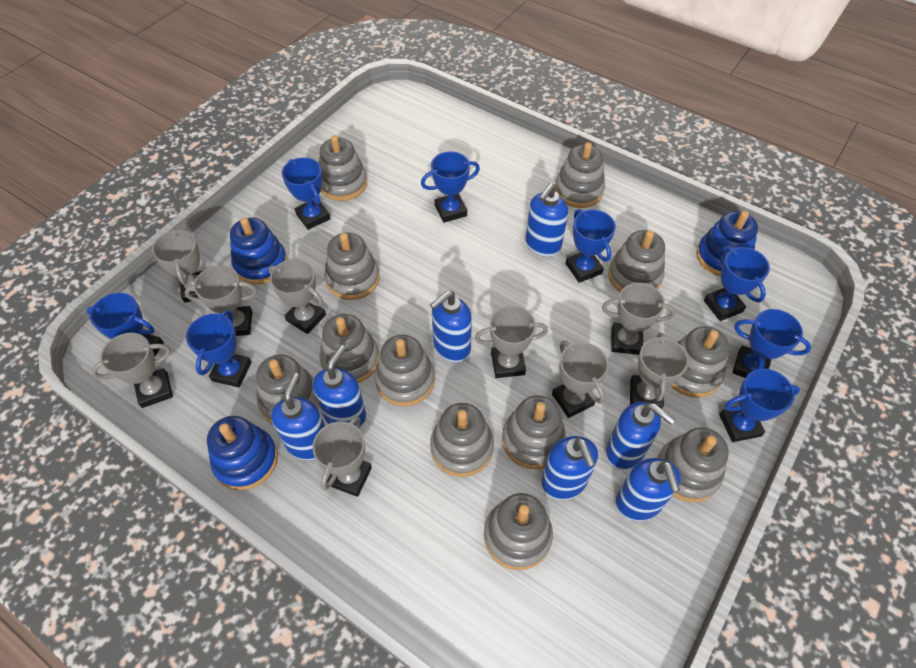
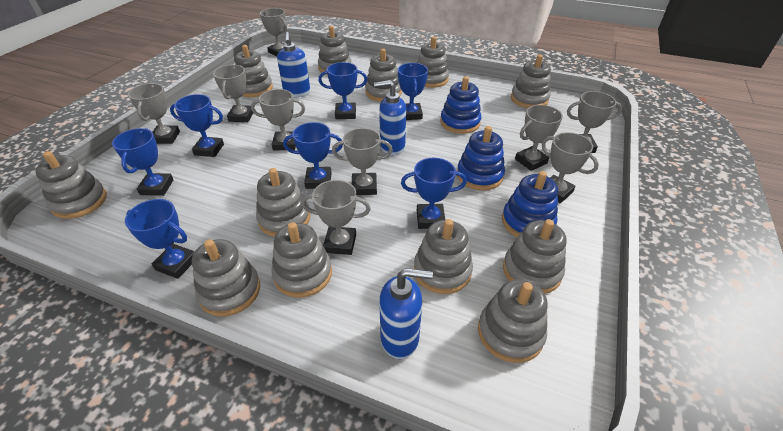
blue soap dispenser: 7 -> 3
blue trophy: 8 -> 7

